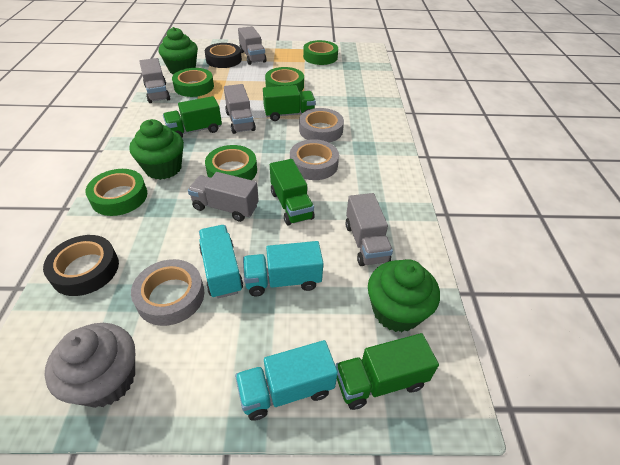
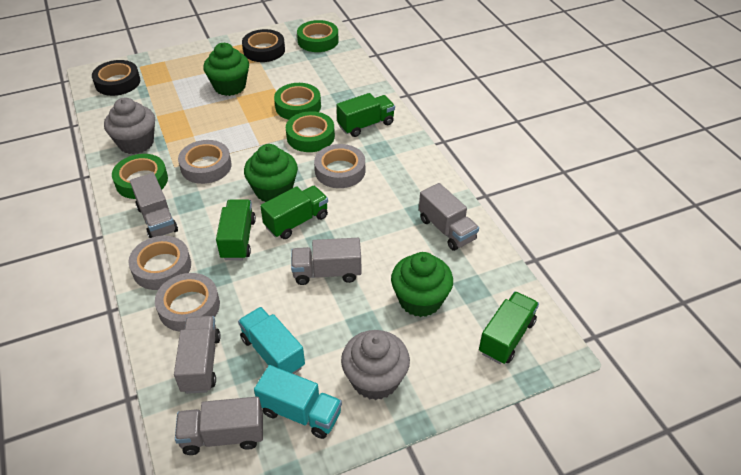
green tape: 5 -> 4
grey cupcake: 1 -> 2
grey tape: 3 -> 4
turquoise truck: 3 -> 2

